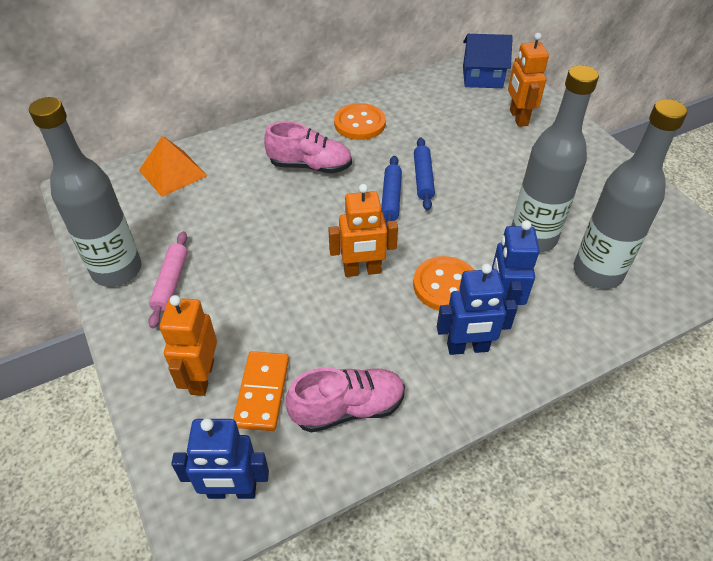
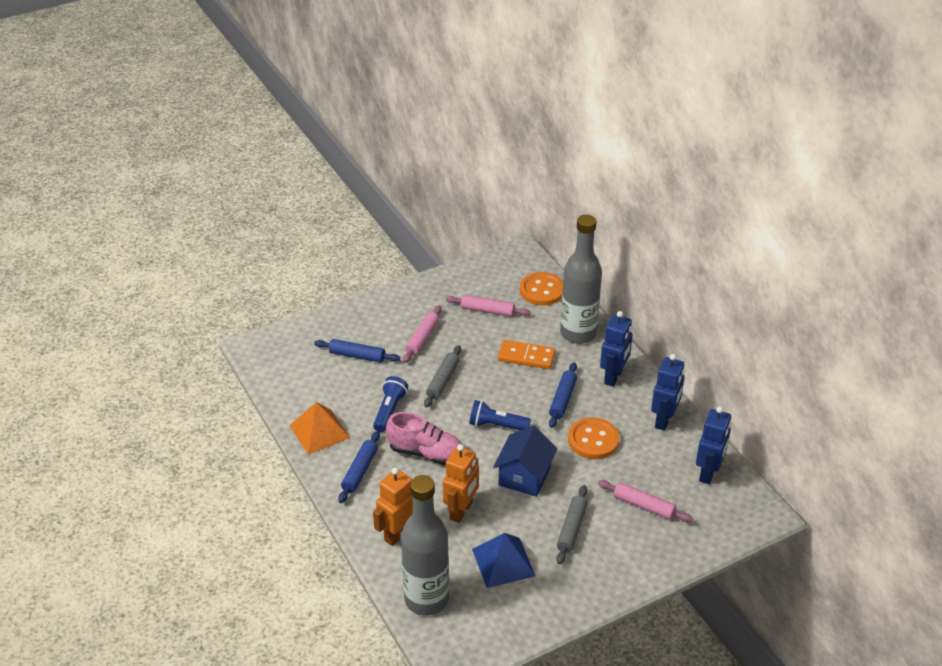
blue flashlight: 0 -> 2
blue pyramid: 0 -> 1
blue rolling pin: 2 -> 3
grey bottle: 3 -> 2
grey rolling pin: 0 -> 2
orange robot: 3 -> 2
pink rolling pin: 1 -> 3
pink shoe: 2 -> 1

